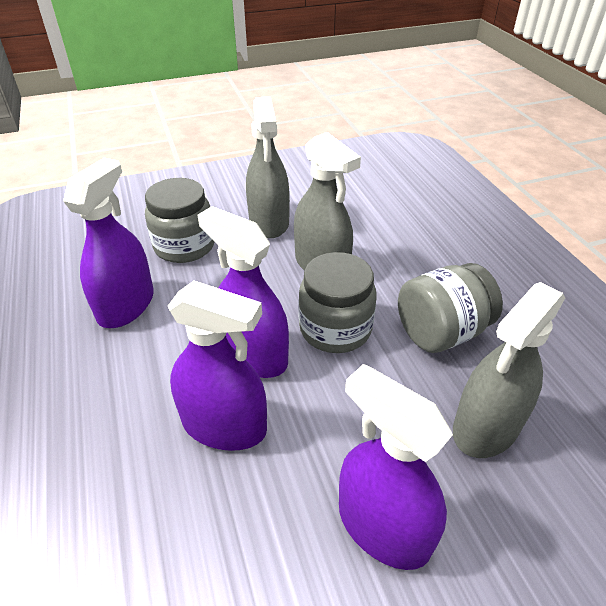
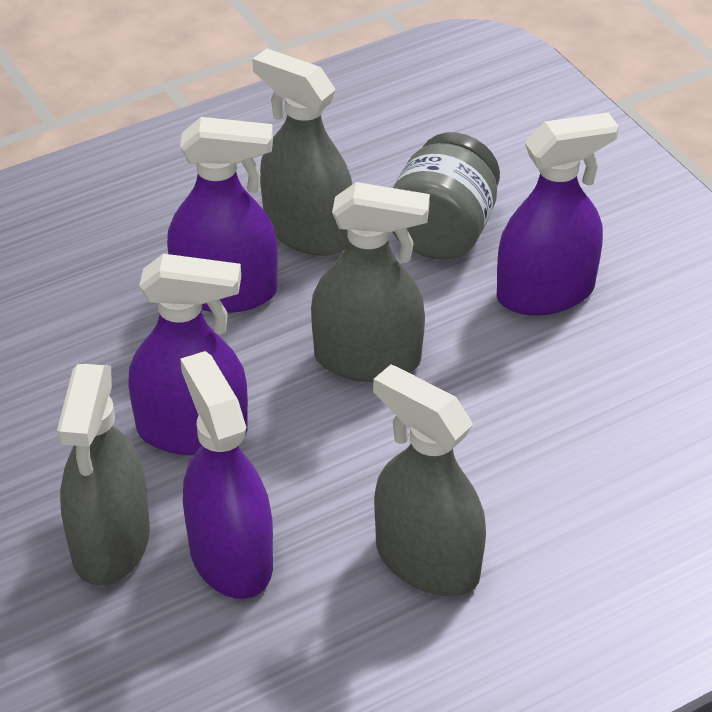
grey jar: 3 -> 1
grey spray bottle: 3 -> 4

